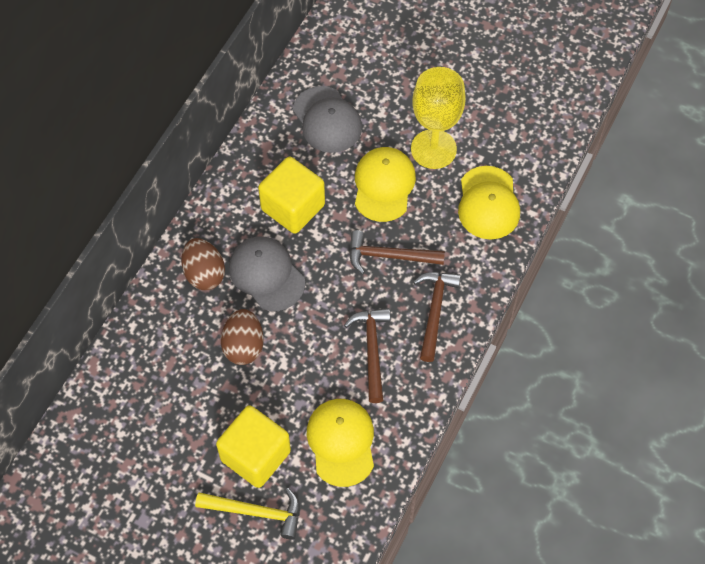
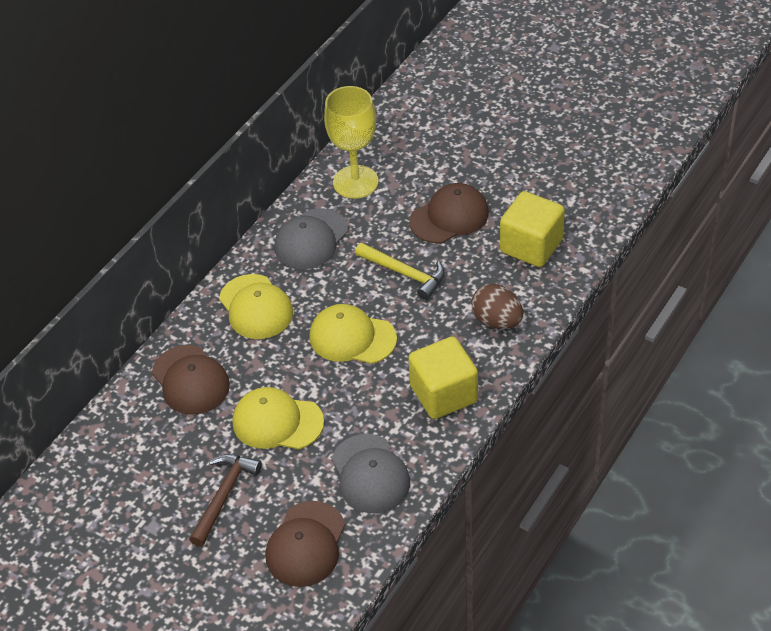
brown cap: 0 -> 3
brown egg: 2 -> 1
brown hammer: 3 -> 1

